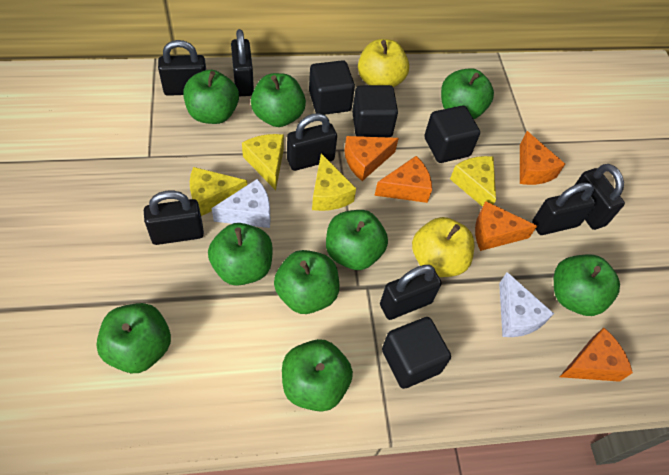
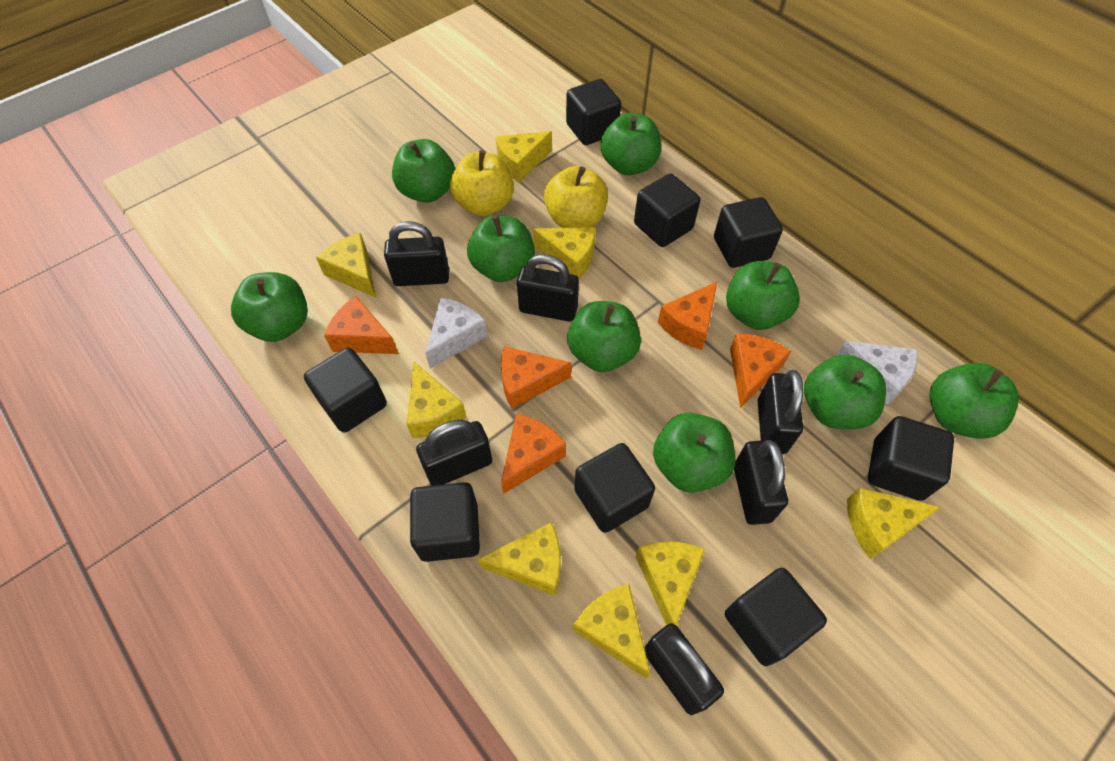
black cube: 4 -> 8
black padlock: 7 -> 6
yellow cheese: 4 -> 8

